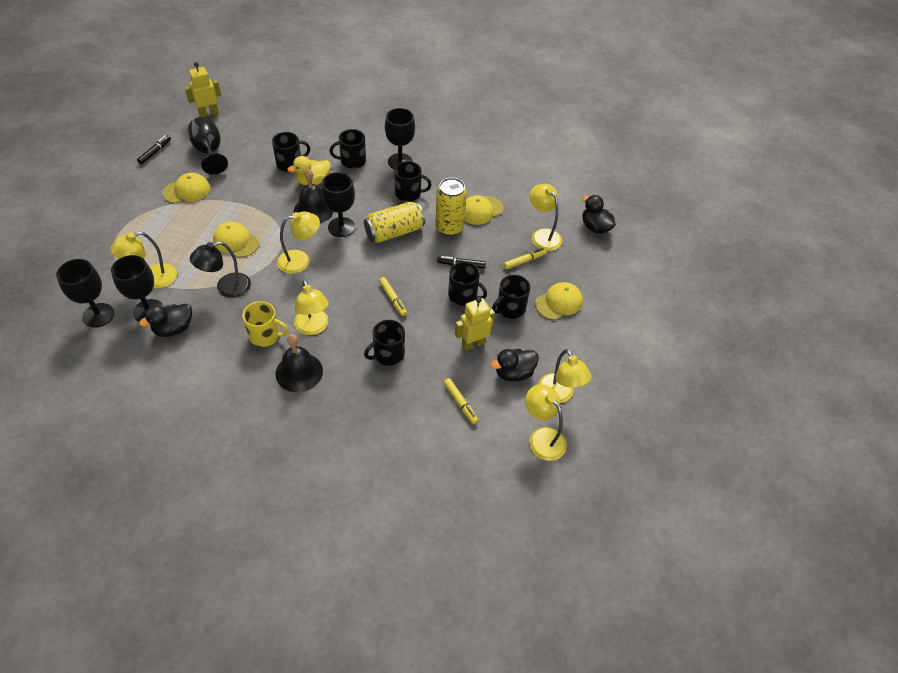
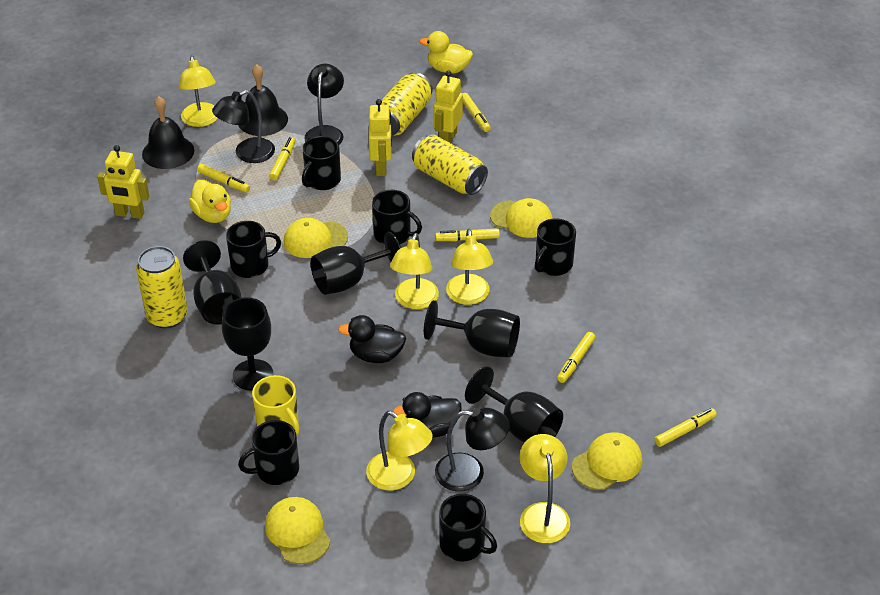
black duck: 3 -> 2
black lamp: 1 -> 3
black marker: 2 -> 0
yellow can: 2 -> 3
yellow duck: 1 -> 2
yellow lamp: 6 -> 5
yellow marker: 3 -> 6
yellow robot: 2 -> 3

